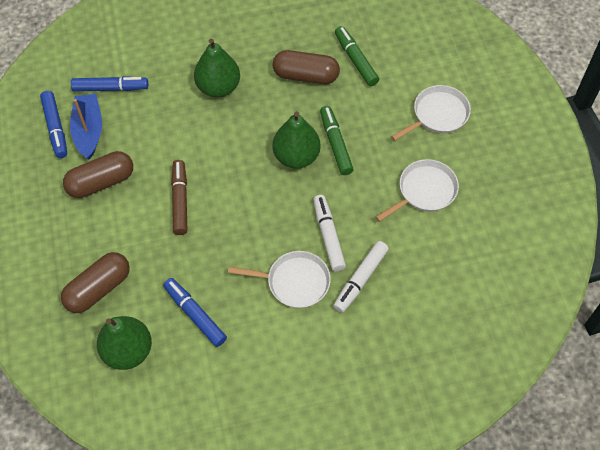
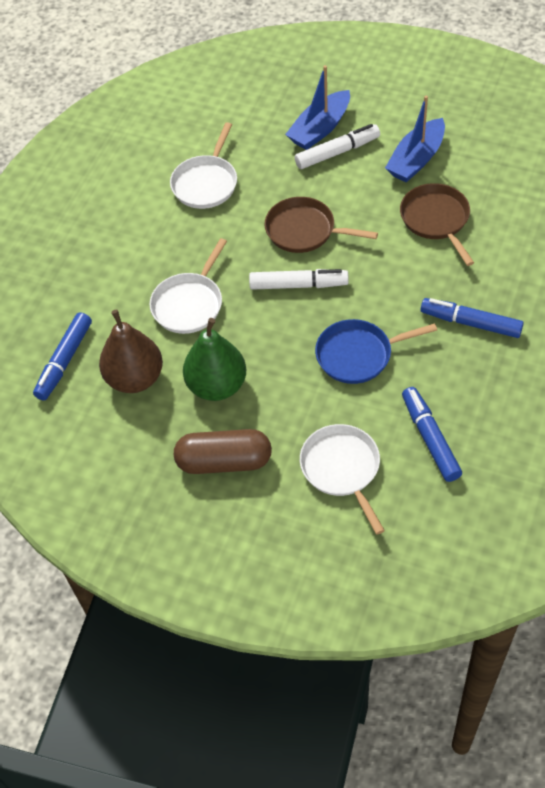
blue boat: 1 -> 2
blue pan: 0 -> 1
brown capsule: 3 -> 1
brown marker: 1 -> 0
brown pan: 0 -> 2
brown pear: 0 -> 1
green marker: 2 -> 0
green pear: 3 -> 1

